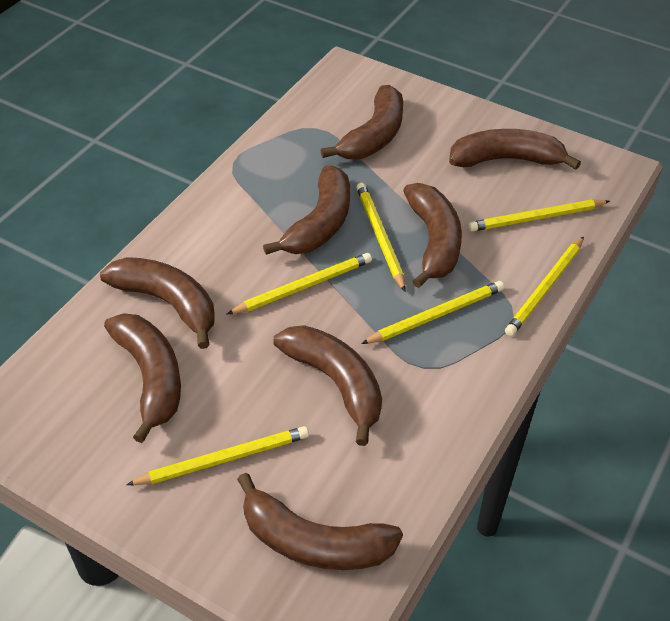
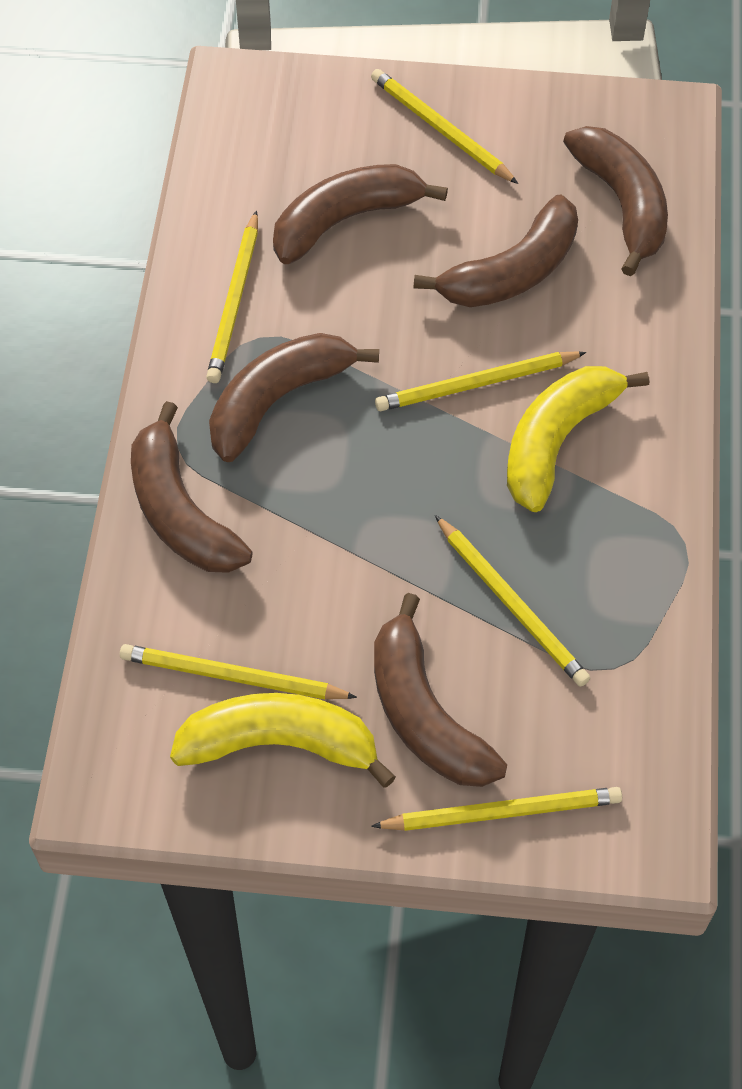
brown banana: 8 -> 6
yellow banana: 0 -> 2

